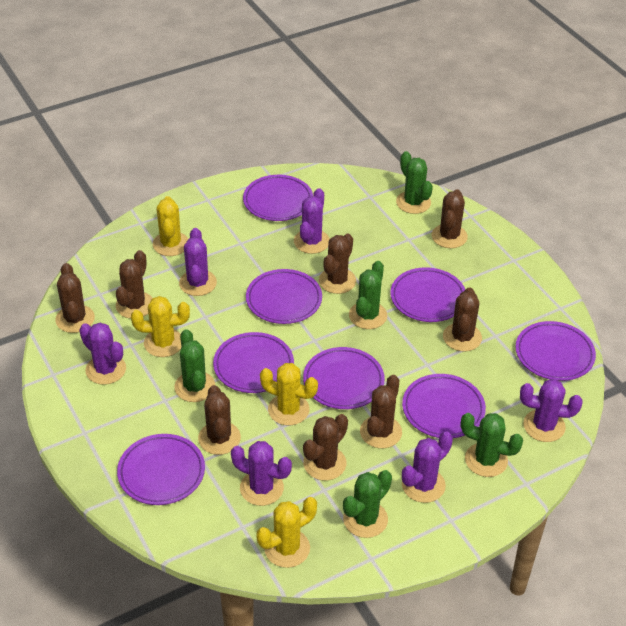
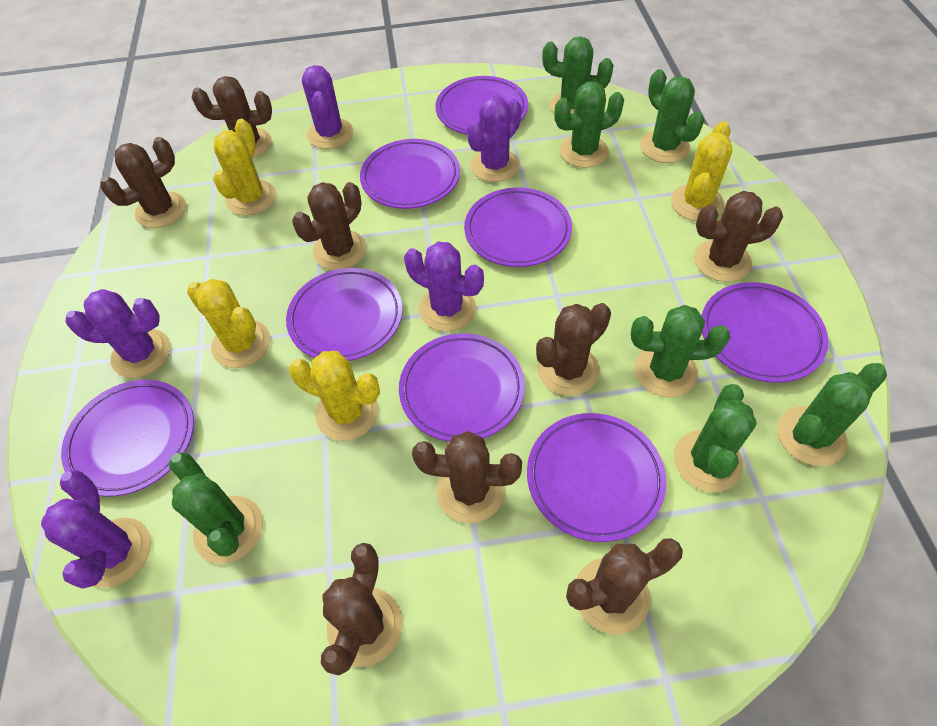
green cactus: 5 -> 7
purple cactus: 6 -> 5

